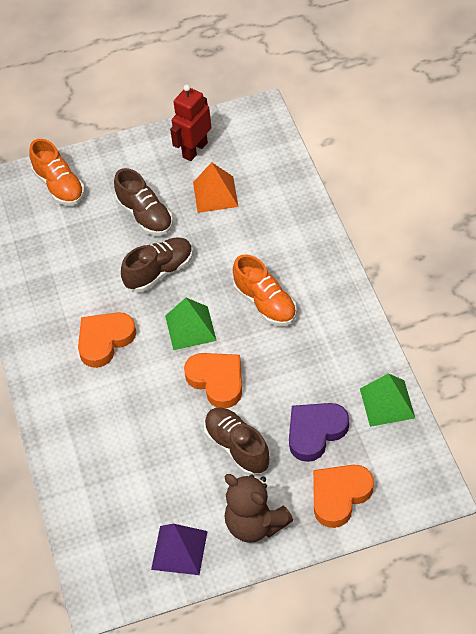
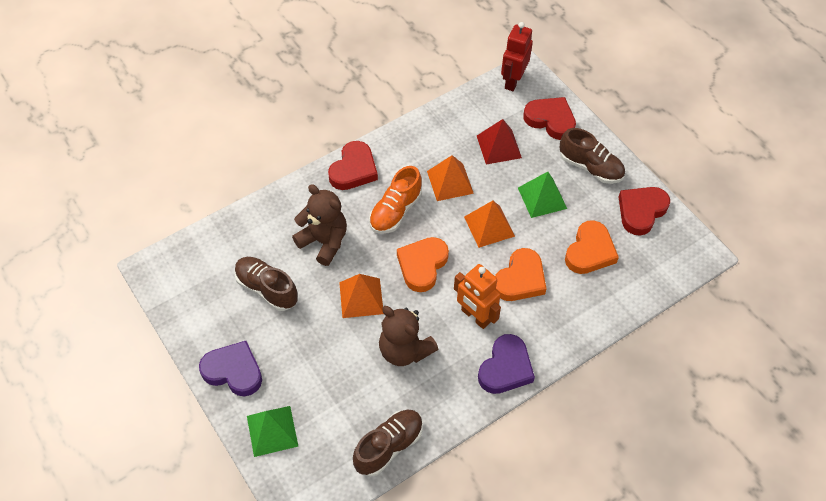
brown teddy bear: 1 -> 2
orange pyramid: 1 -> 3
orange robot: 0 -> 1
orange shoe: 2 -> 1
purple heart: 1 -> 2
purple pyramid: 1 -> 0
red heart: 0 -> 3
red pyramid: 0 -> 1

